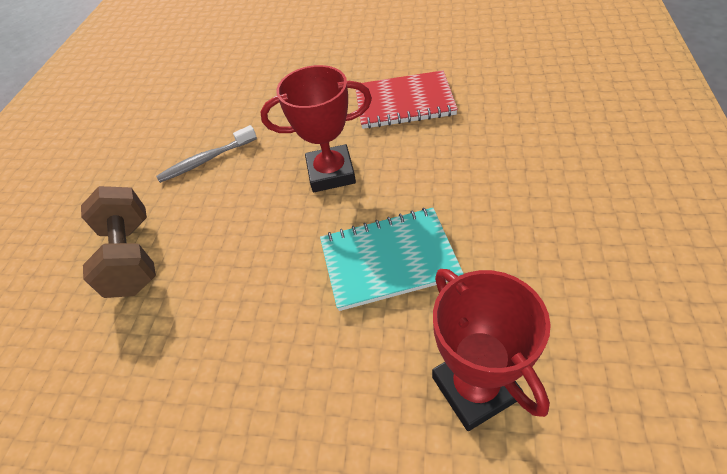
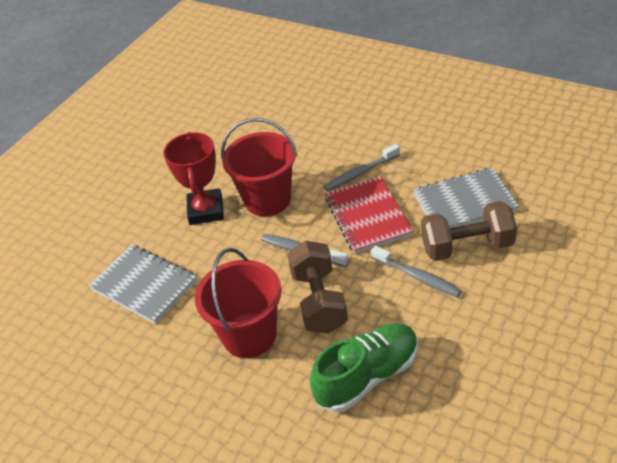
brown dumbbell: 1 -> 2
green shoe: 0 -> 1
grey notebook: 0 -> 2
grey toothbrush: 1 -> 3
red bucket: 0 -> 2
red trophy: 2 -> 1
turquoise notebook: 1 -> 0

